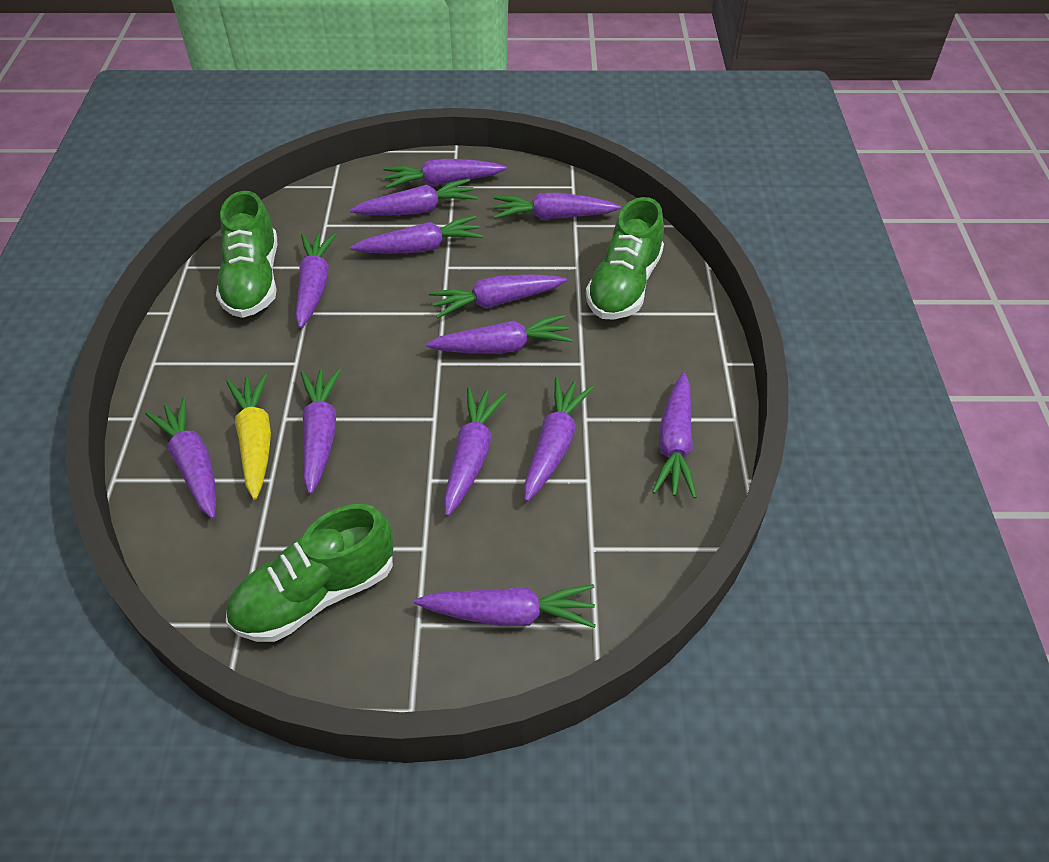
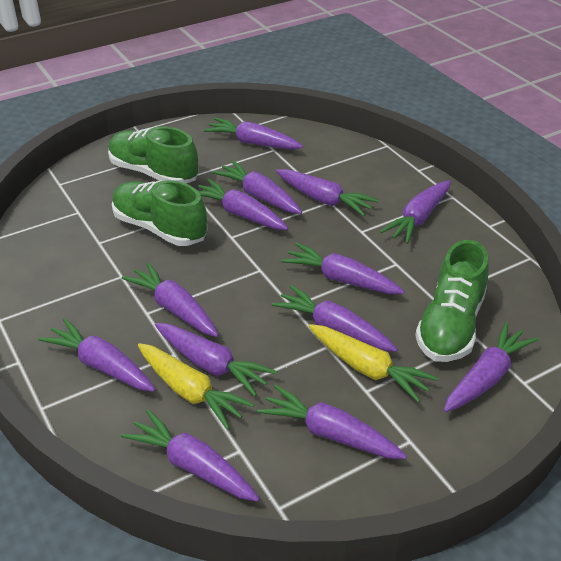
yellow carrot: 1 -> 2

